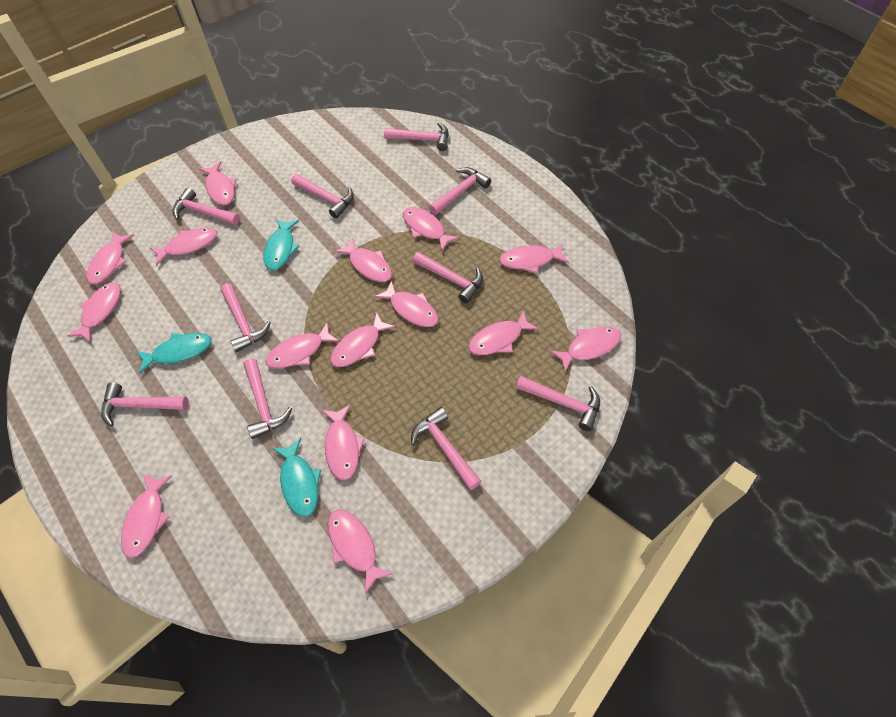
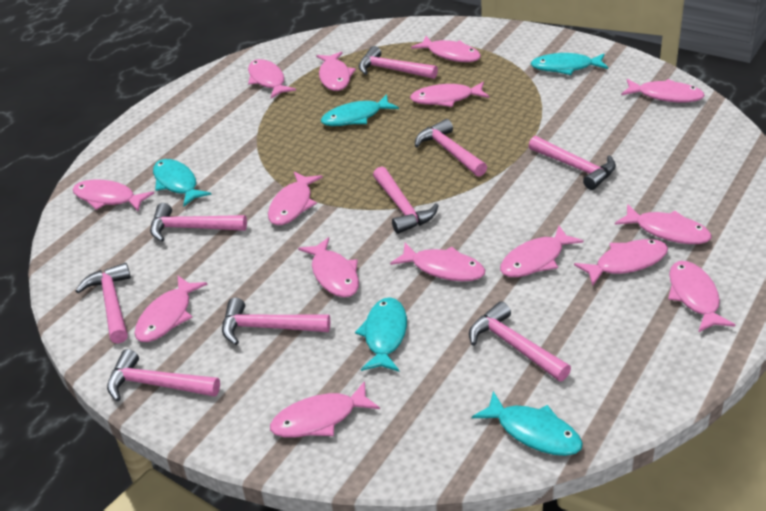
pink hammer: 10 -> 9
turquoise fish: 3 -> 5

